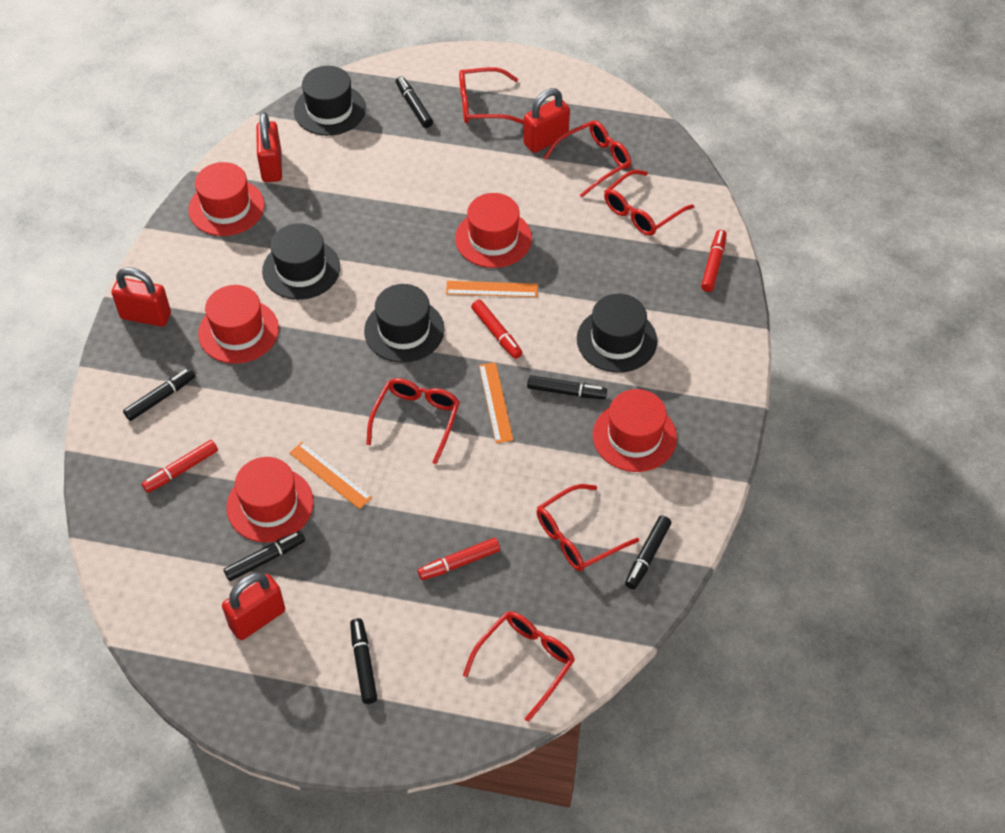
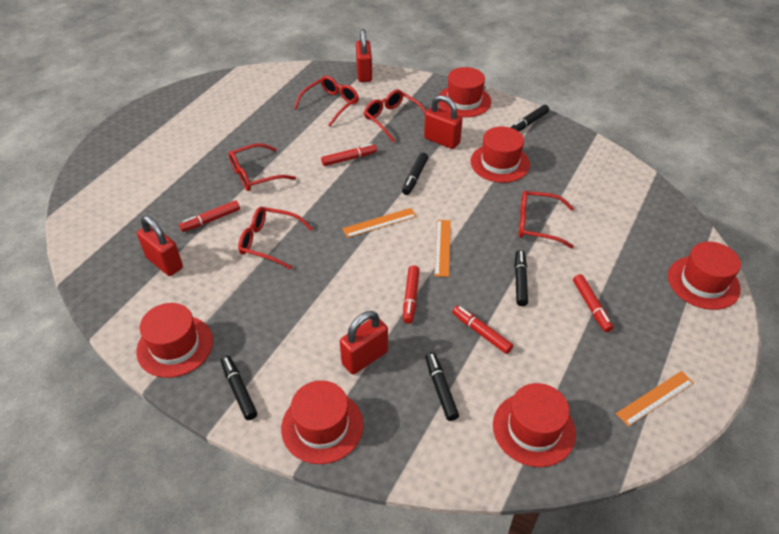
black hat: 4 -> 0
black marker: 6 -> 5
red glasses: 6 -> 5
red hat: 5 -> 6
red marker: 4 -> 5

